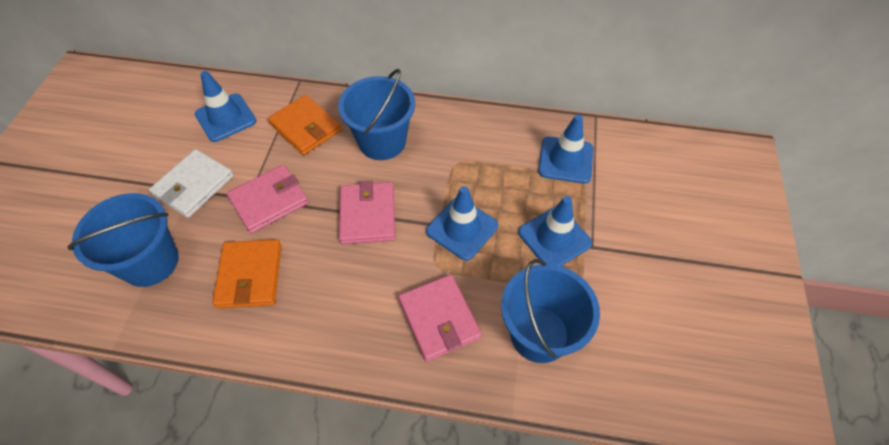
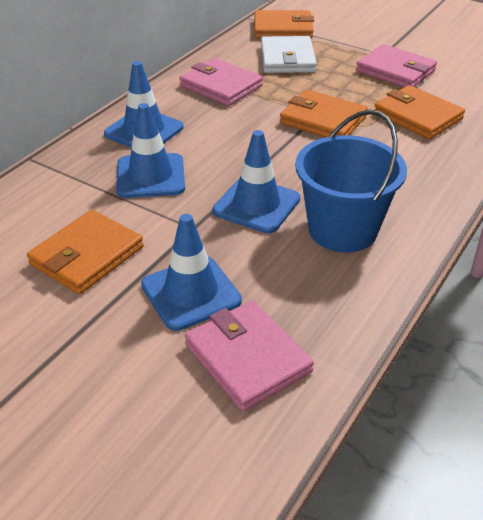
blue bucket: 3 -> 1
orange wallet: 2 -> 4

